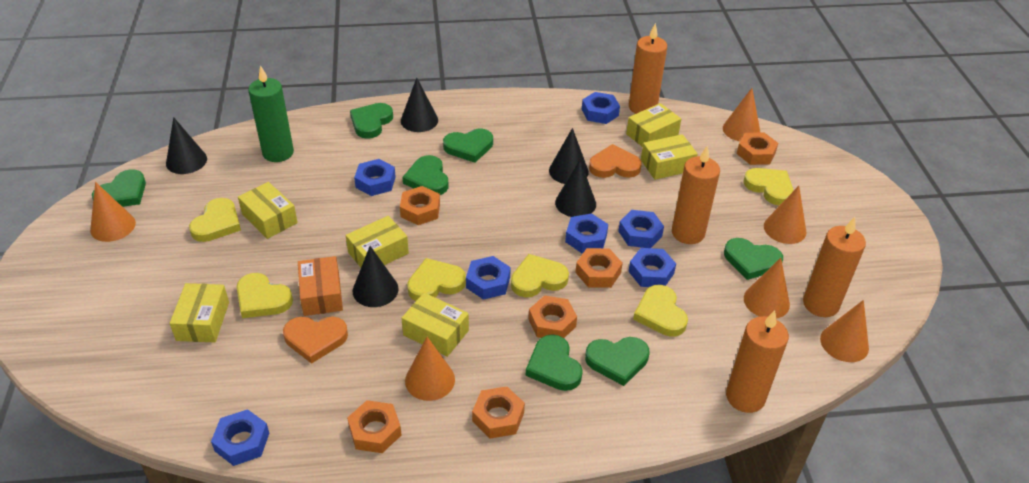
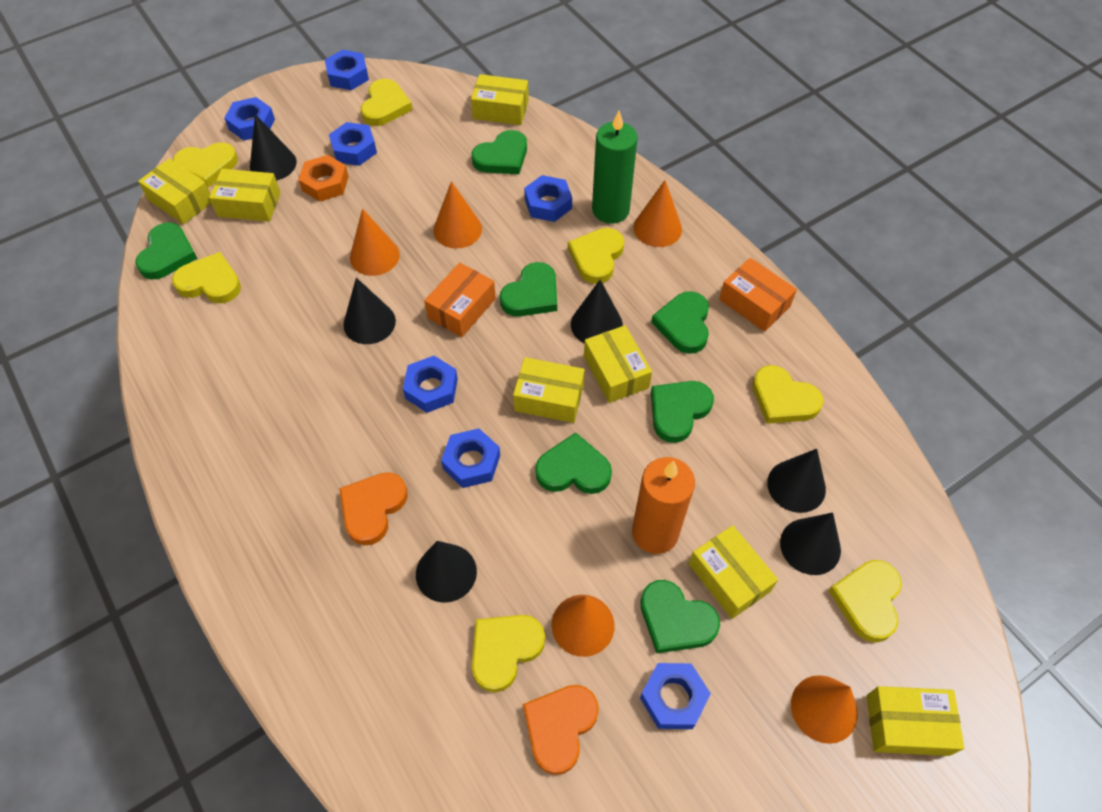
black cone: 5 -> 6
orange box: 1 -> 2
orange candle: 4 -> 1
orange cone: 6 -> 5
orange nut: 6 -> 1
yellow box: 6 -> 7
yellow heart: 6 -> 7

